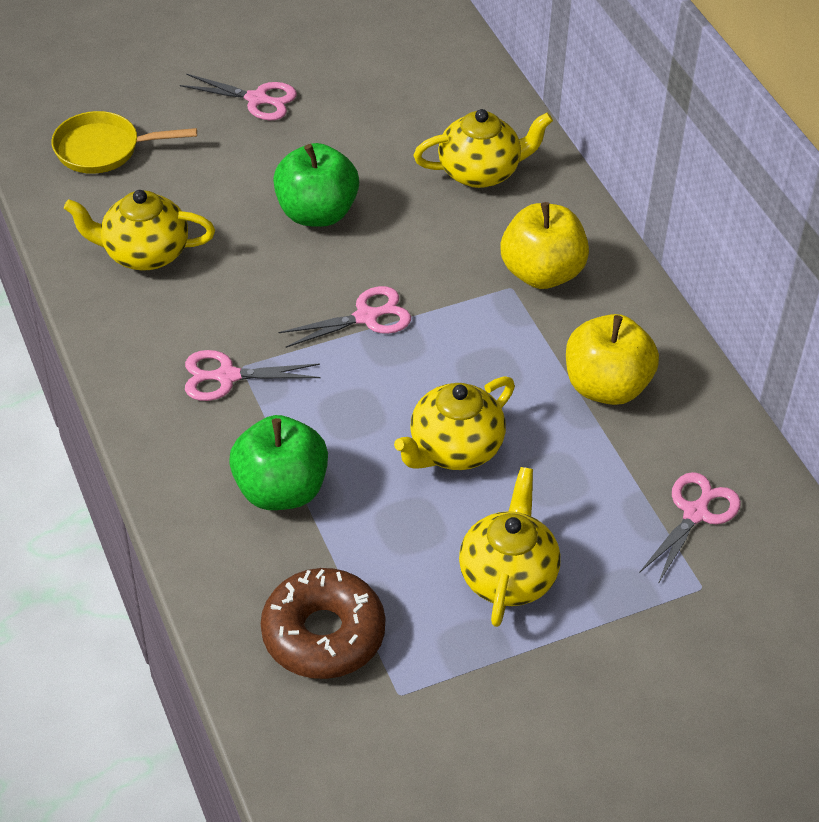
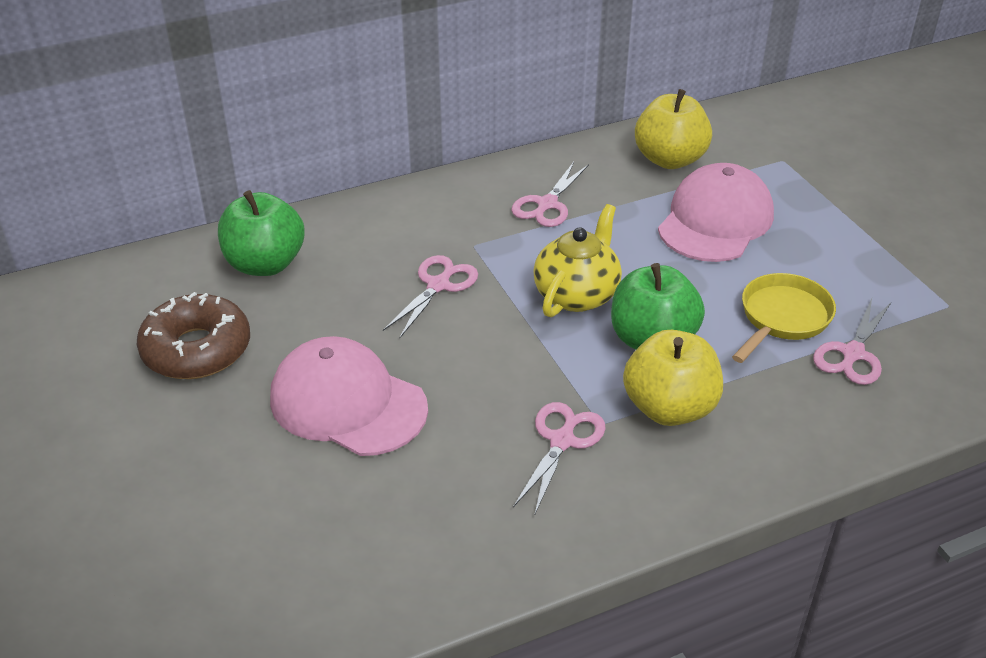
pink cap: 0 -> 2
yellow teapot: 4 -> 1

